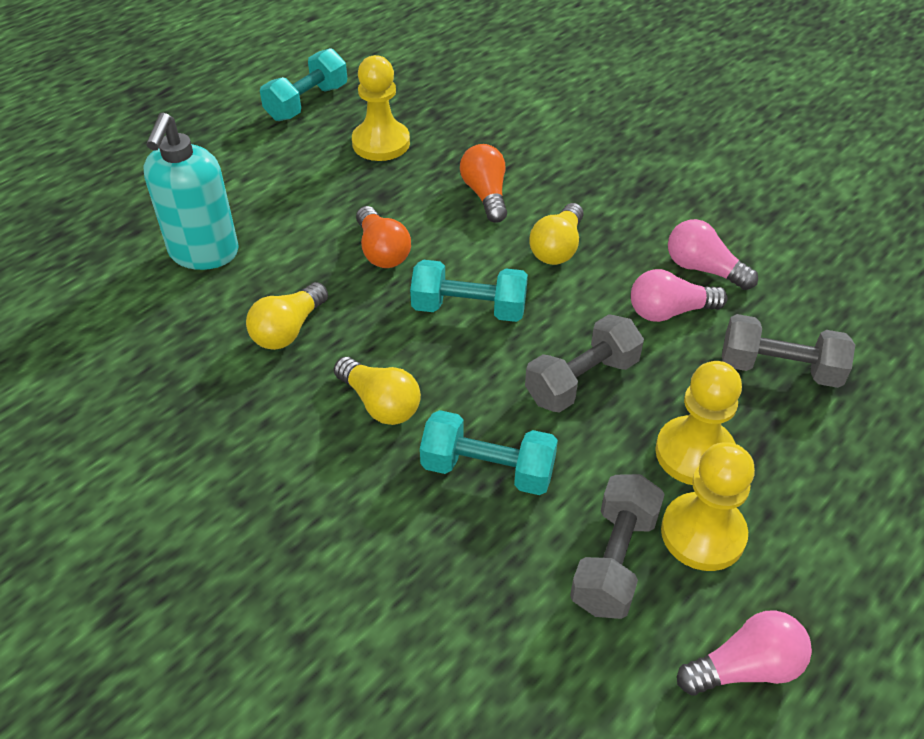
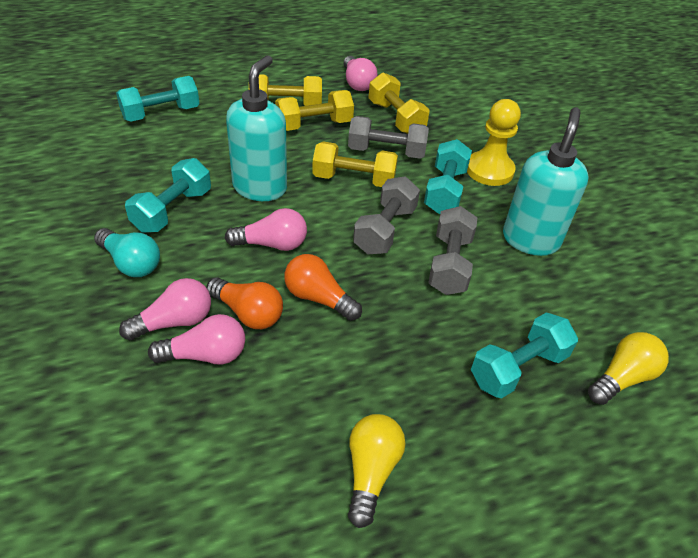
pink light bulb: 3 -> 4
turquoise dumbbell: 3 -> 4
turquoise light bulb: 0 -> 1
turquoise soap dispenser: 1 -> 2
yellow dumbbell: 0 -> 4
yellow light bulb: 3 -> 2
yellow pawn: 3 -> 1

